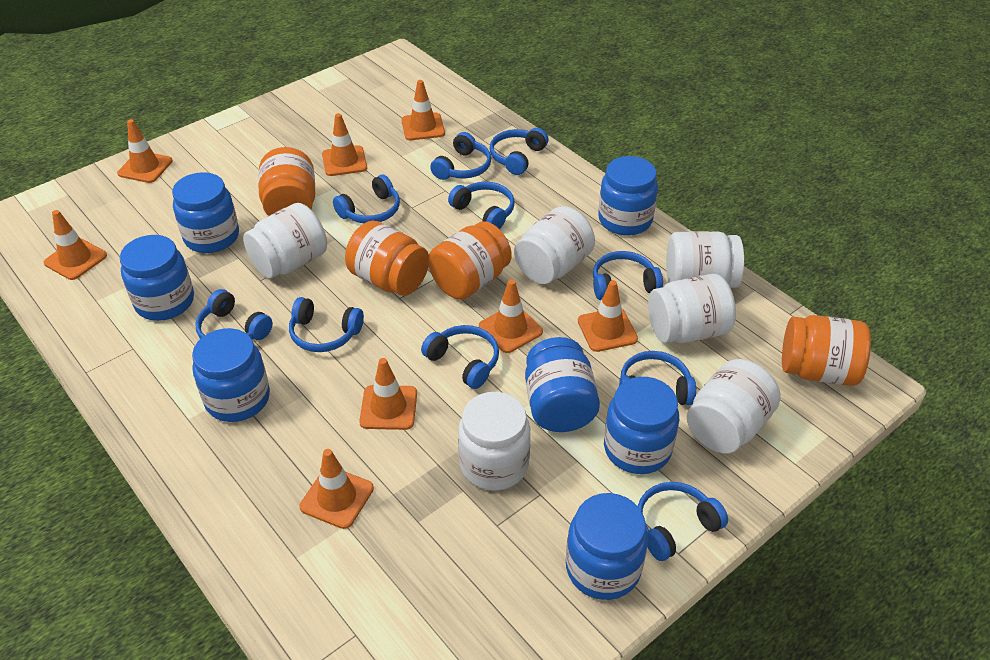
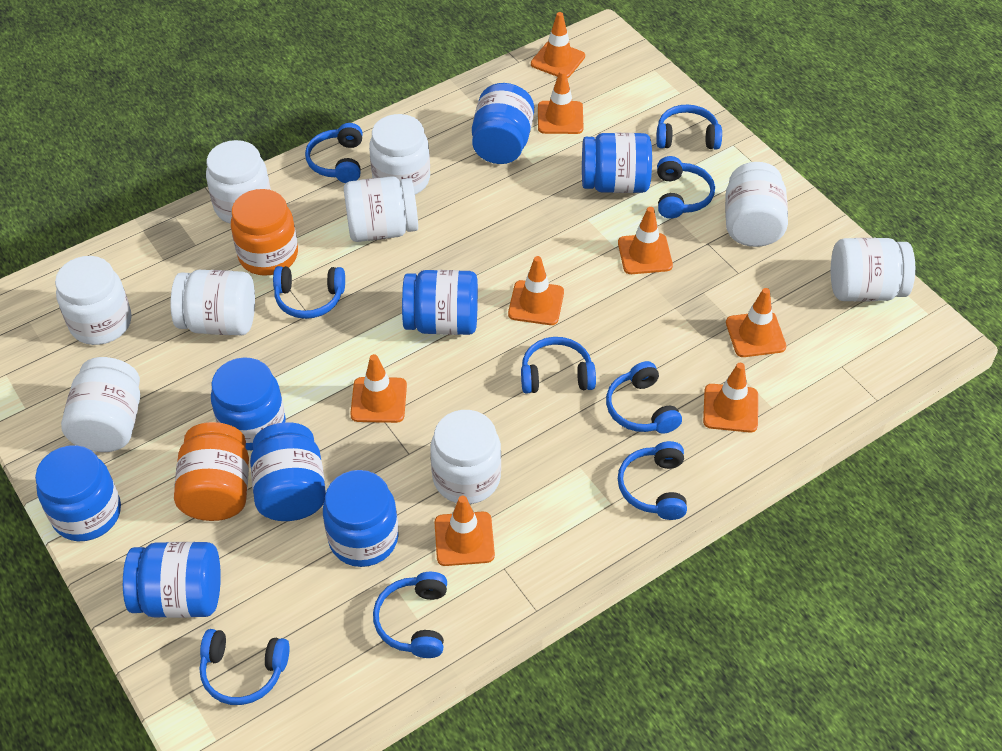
blue headphones: 10 -> 9
blue jar: 7 -> 8
orange jar: 4 -> 2
white jar: 6 -> 9

